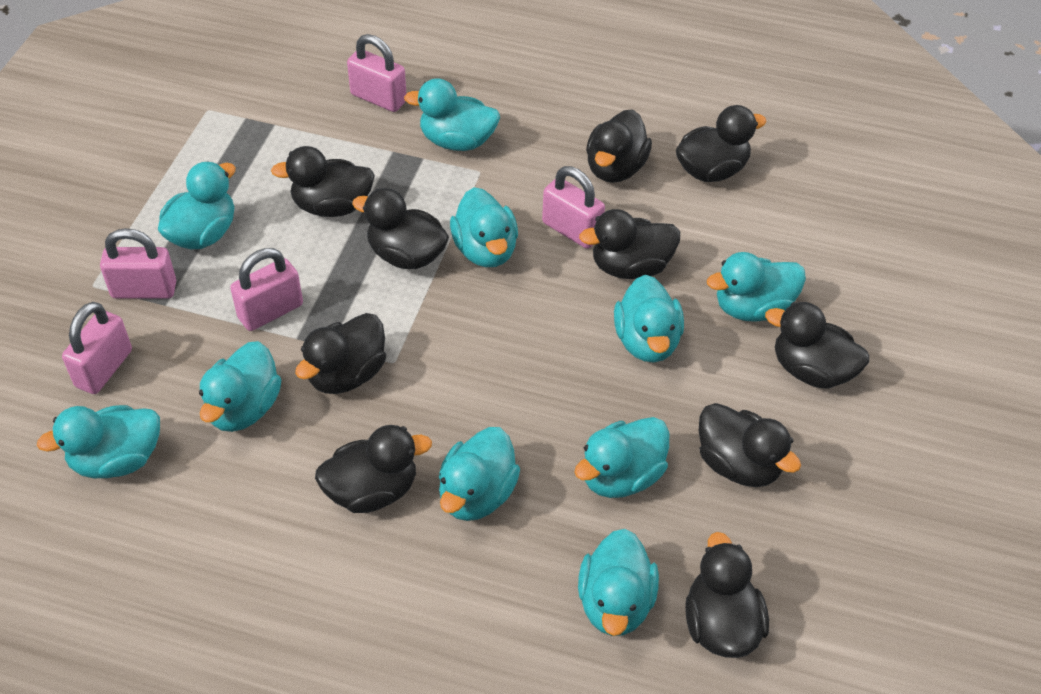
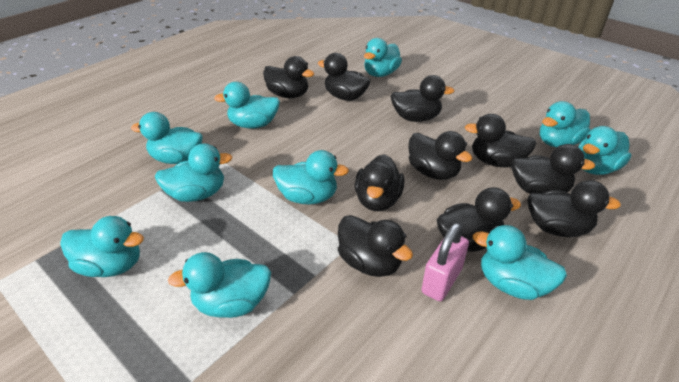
pink padlock: 5 -> 1

